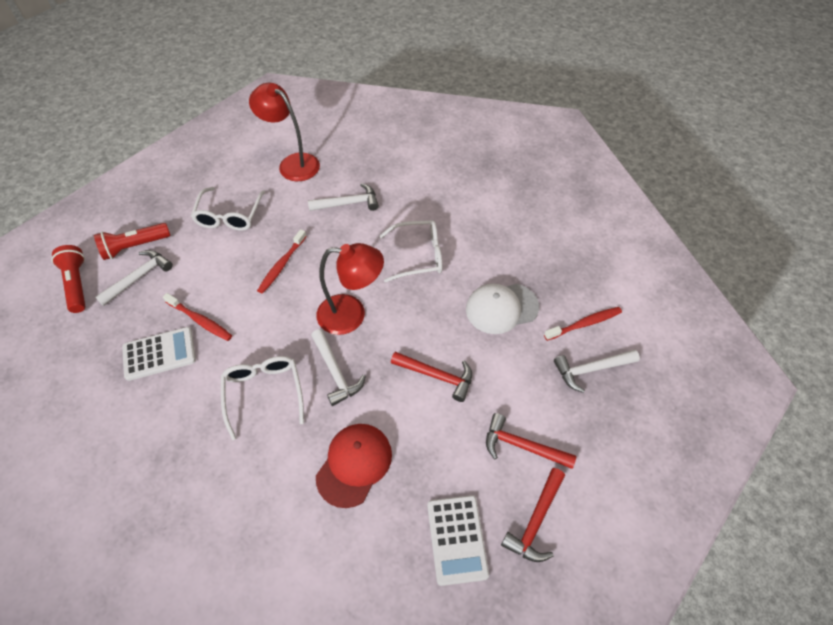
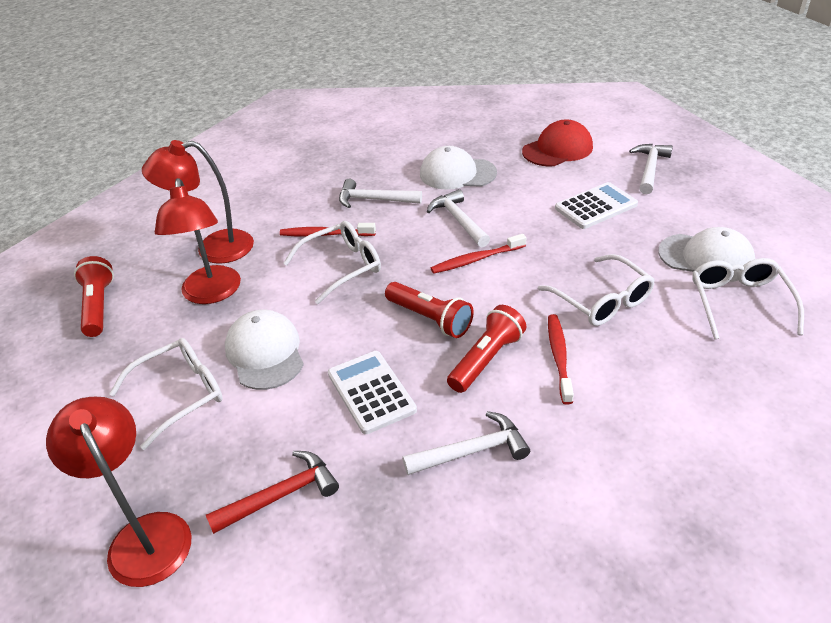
red flashlight: 2 -> 3
red hammer: 3 -> 1
red lamp: 2 -> 3
white cap: 1 -> 3
white glasses: 3 -> 4

